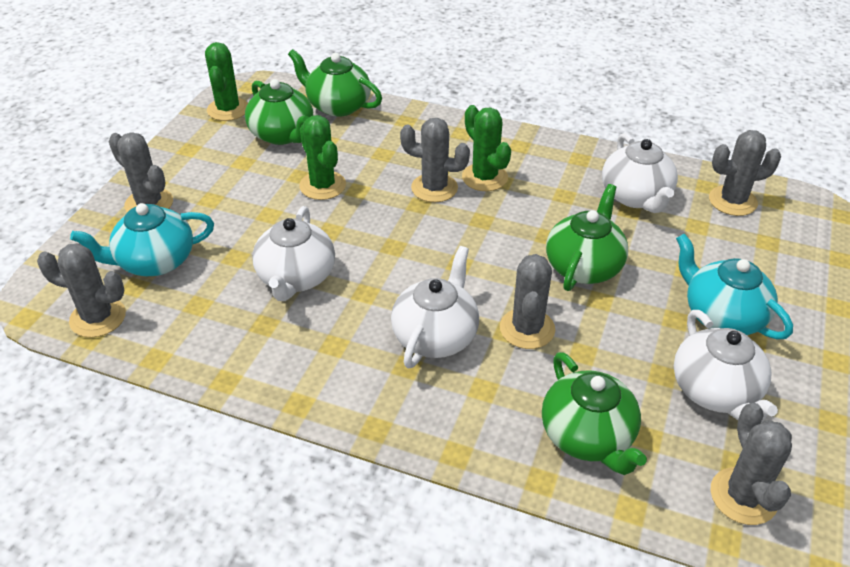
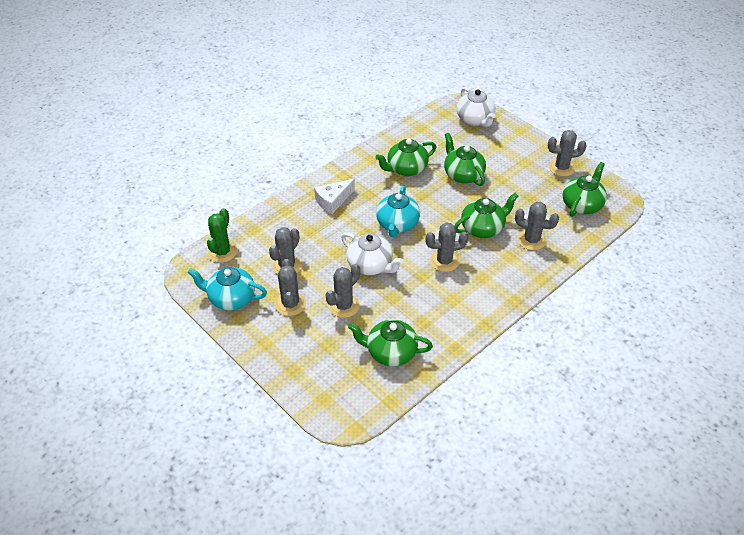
green cactus: 3 -> 1
green teapot: 4 -> 5
white cheese: 0 -> 1
white teapot: 4 -> 2

